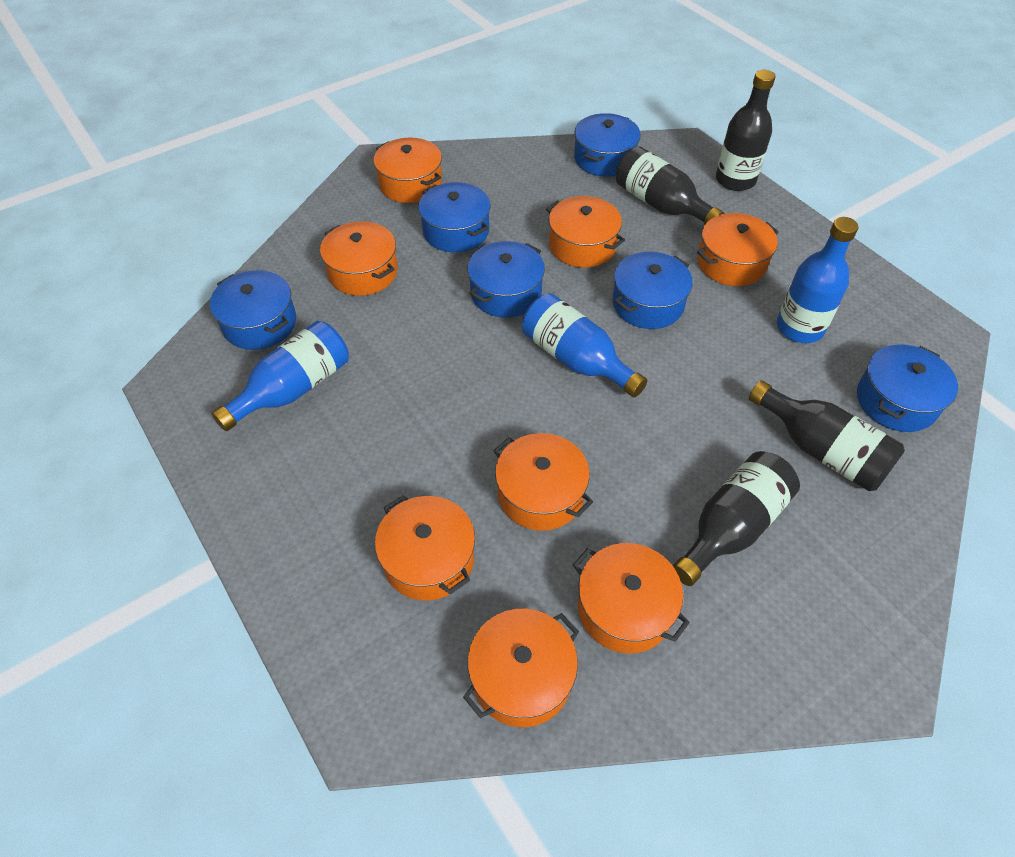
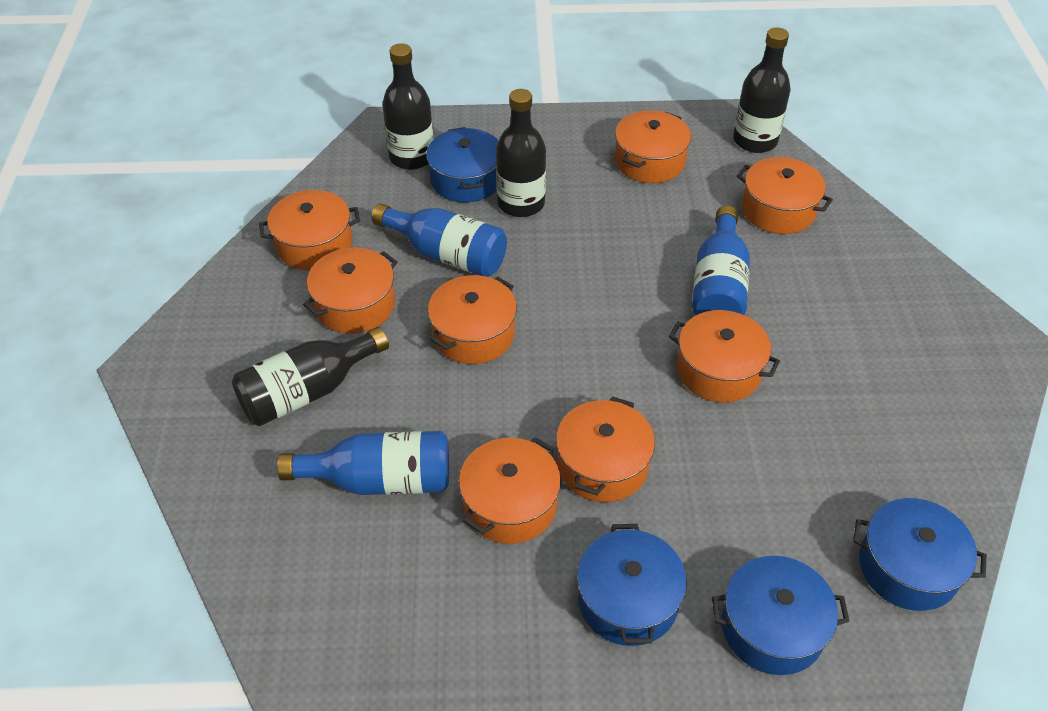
blue pot: 6 -> 4

